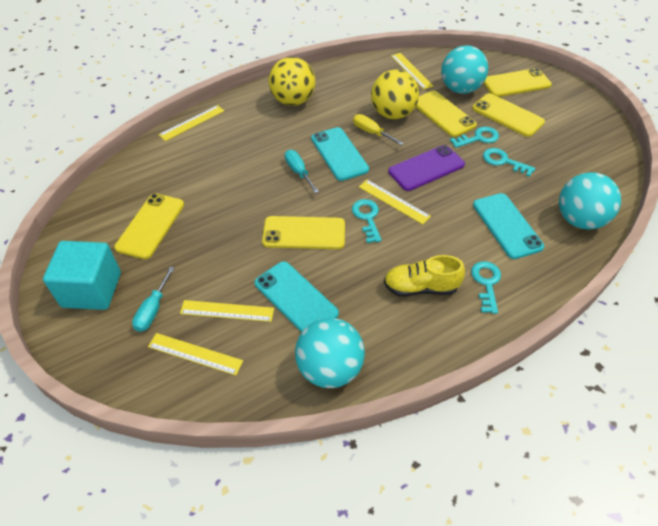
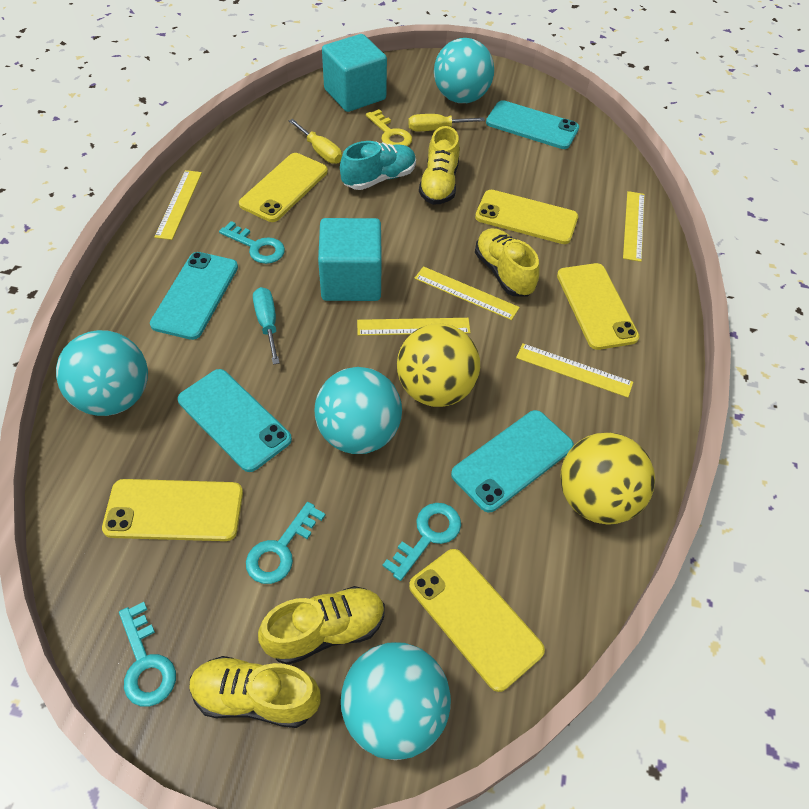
purple phone: 1 -> 0
turquoise ball: 3 -> 4
turquoise cube: 1 -> 2
turquoise phone: 3 -> 4
turquoise screwdriver: 2 -> 1
turquoise shoe: 0 -> 1
yellow key: 0 -> 1
yellow screwdriver: 1 -> 2
yellow shoe: 1 -> 4

